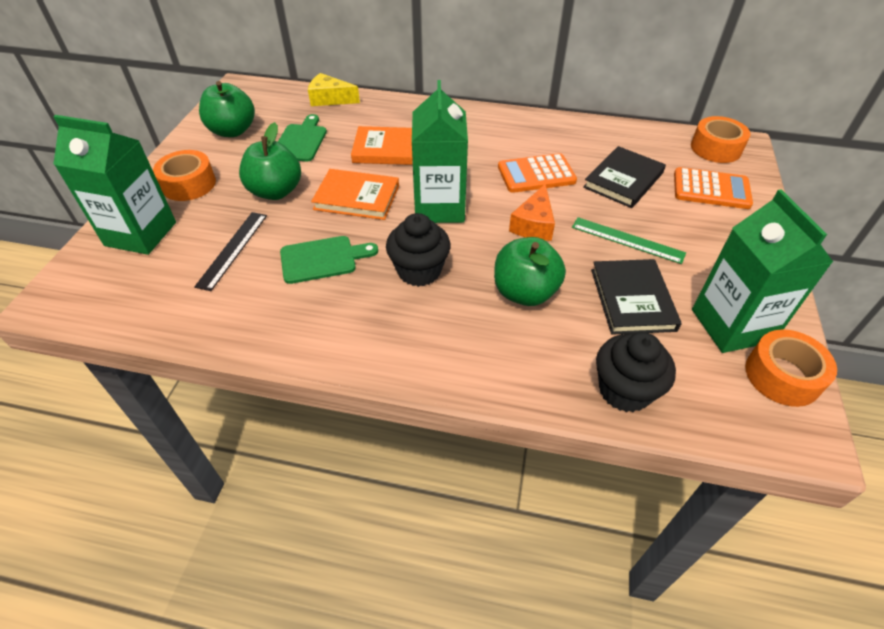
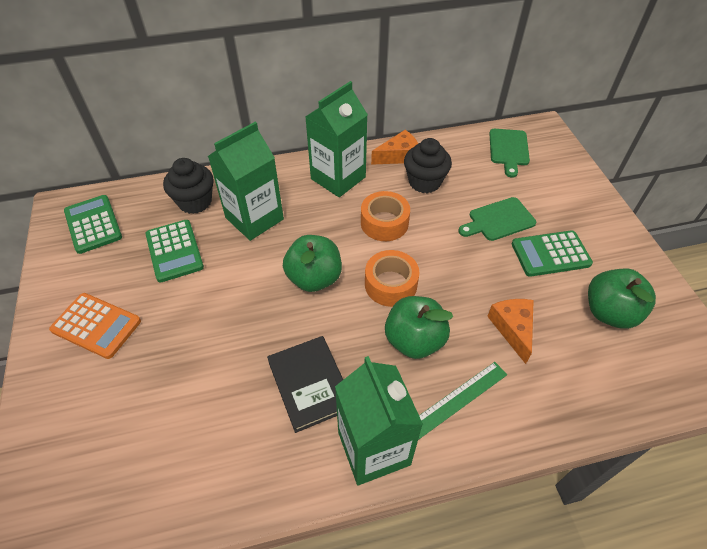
black book: 2 -> 1
black ruler: 1 -> 0
green calculator: 0 -> 3
orange book: 2 -> 0
orange calculator: 2 -> 1
orange cheese: 1 -> 2
orange tape: 3 -> 2
yellow cheese: 1 -> 0

